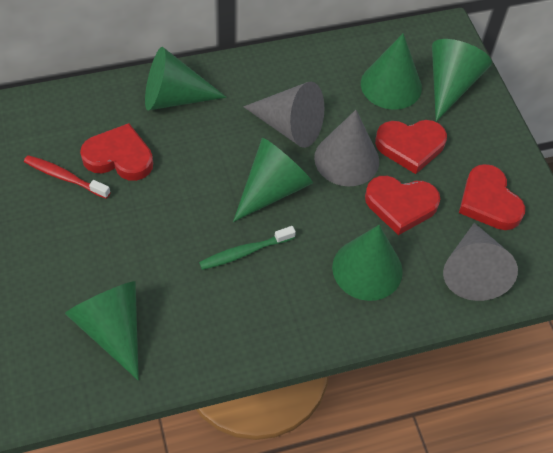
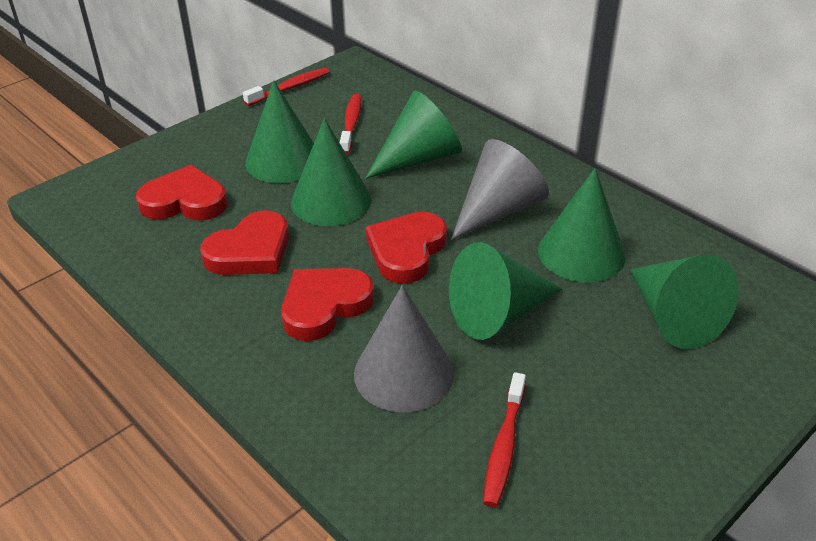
green toothbrush: 1 -> 0
grey cone: 3 -> 2
red toothbrush: 1 -> 3

